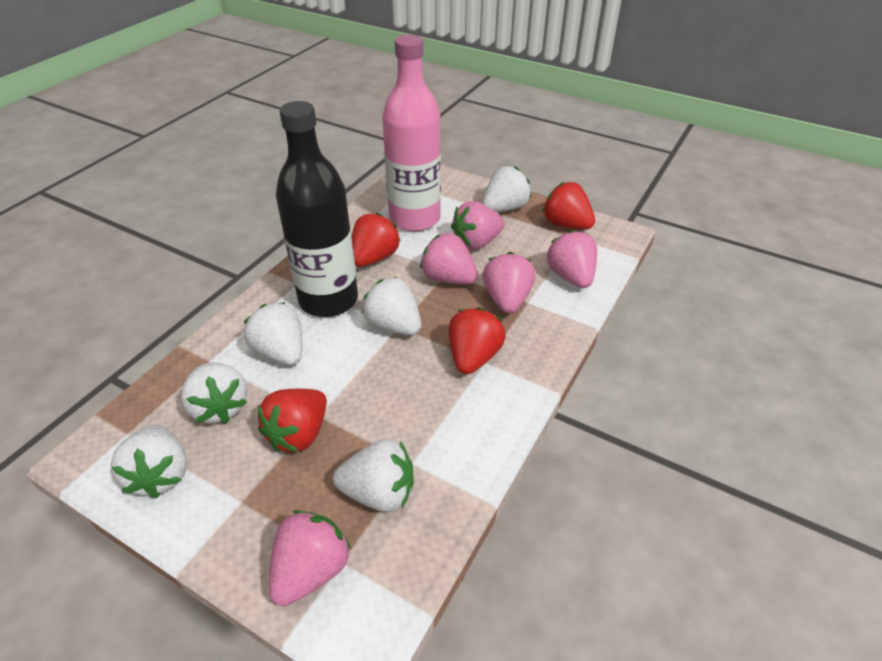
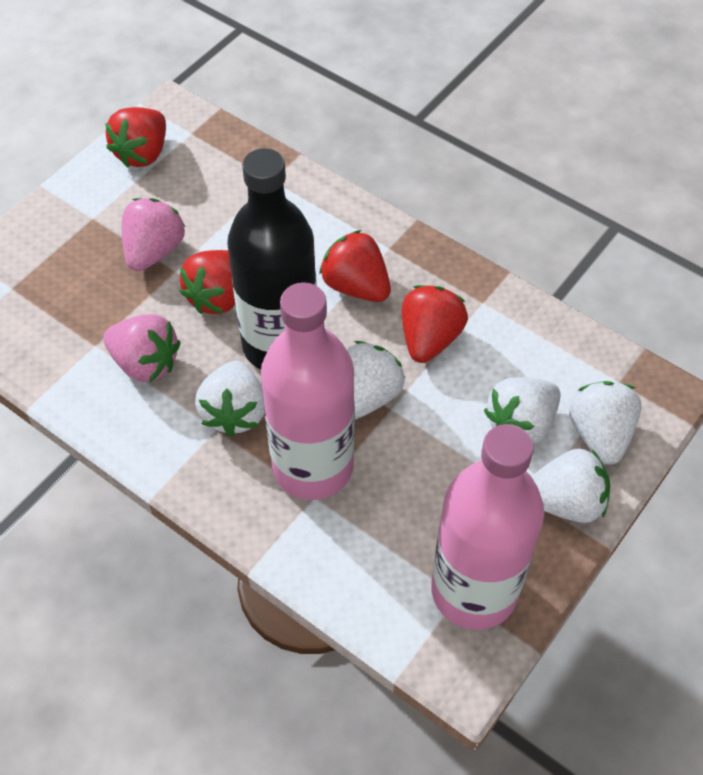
pink bottle: 1 -> 2
pink strawberry: 5 -> 2
white strawberry: 6 -> 5

